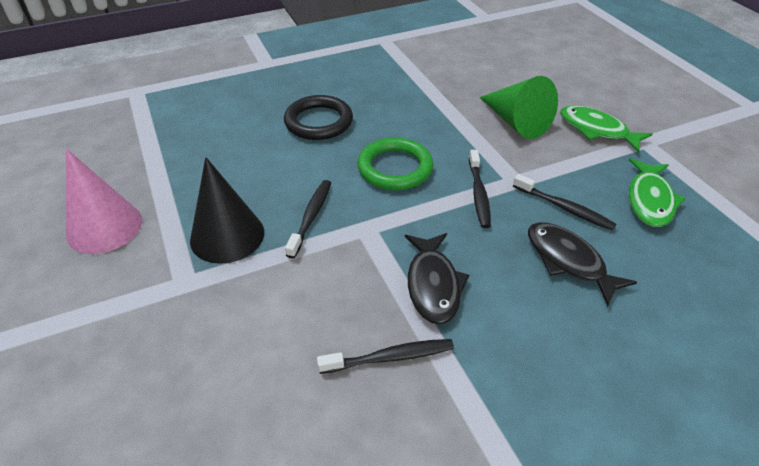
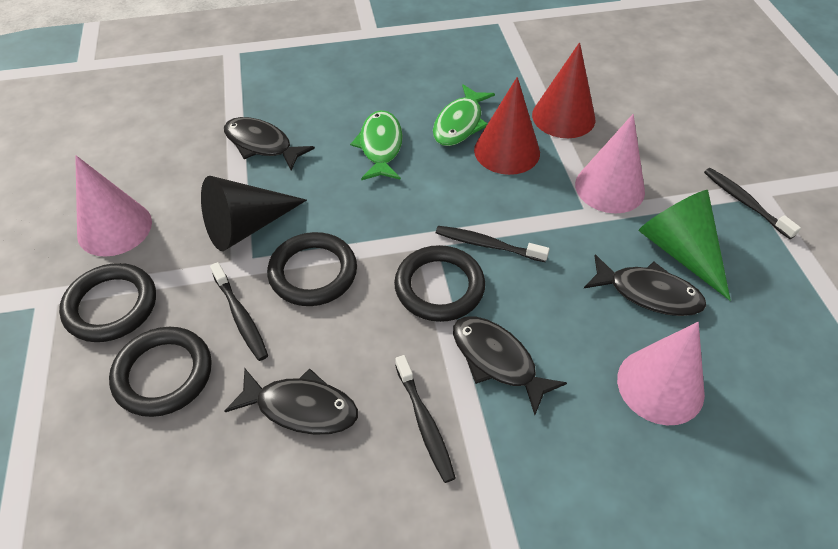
black fish: 2 -> 4
black ring: 1 -> 4
green ring: 1 -> 0
pink cone: 1 -> 3
red cone: 0 -> 2

